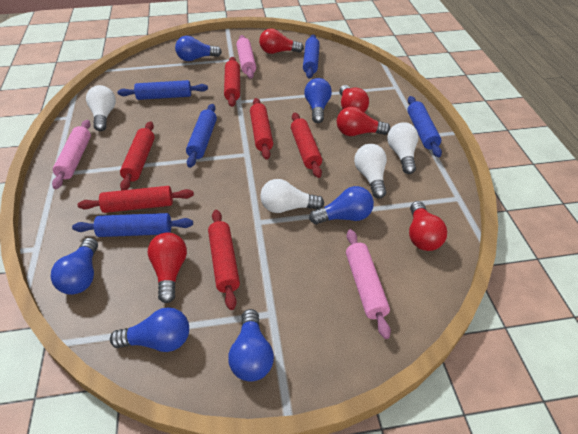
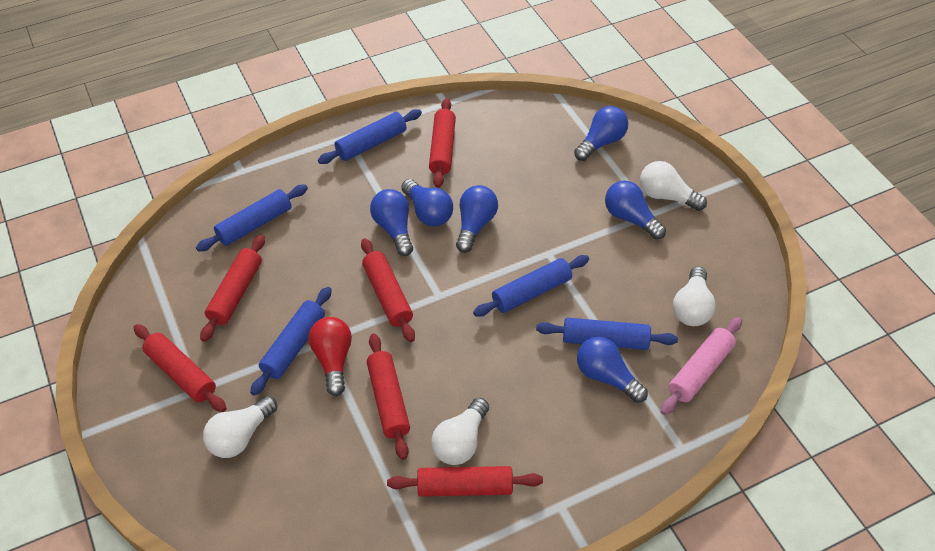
pink rolling pin: 3 -> 1
red light bulb: 5 -> 1

